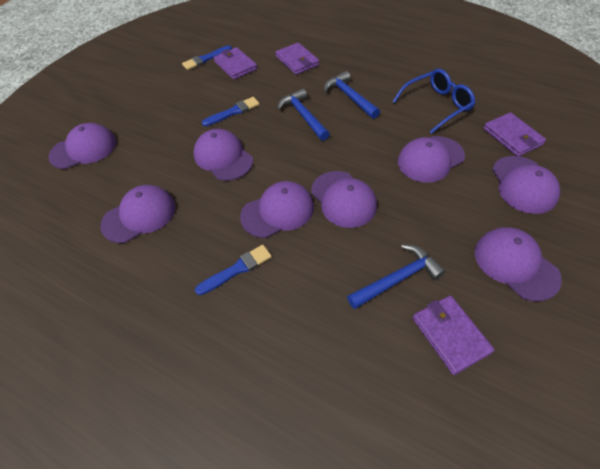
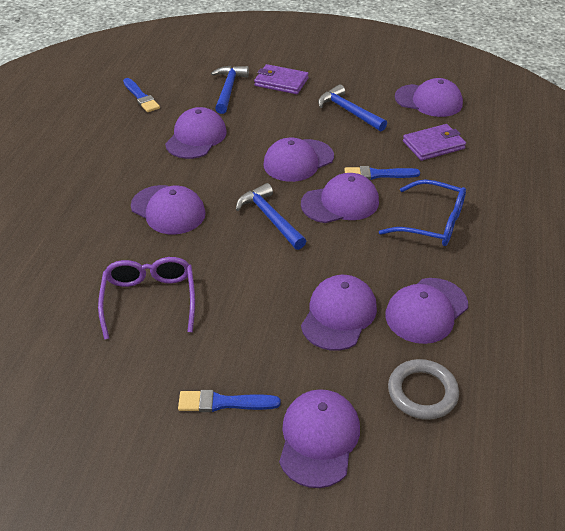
grey ring: 0 -> 1
purple glasses: 0 -> 1
purple wallet: 4 -> 2

